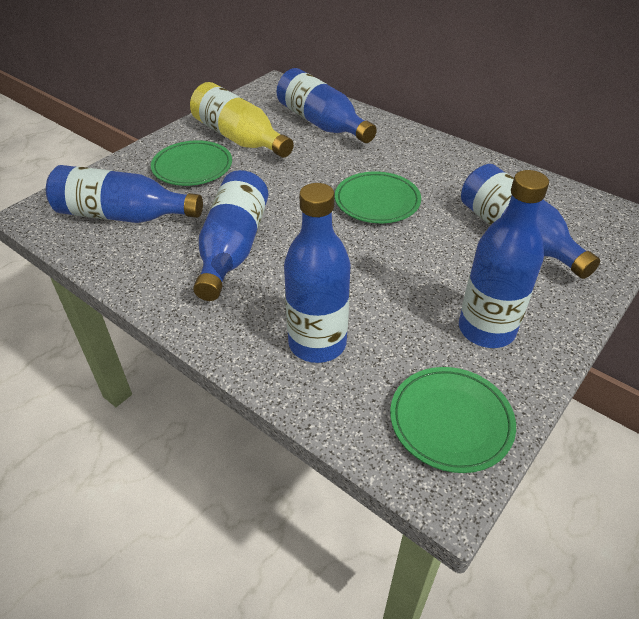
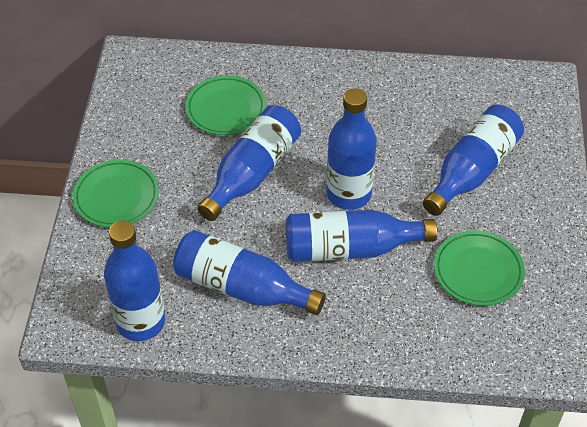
yellow bottle: 1 -> 0

